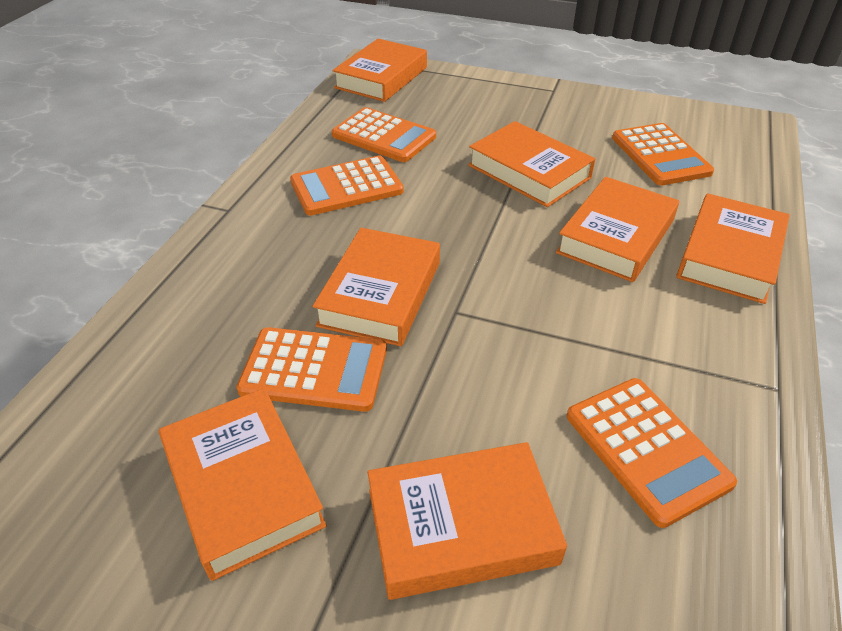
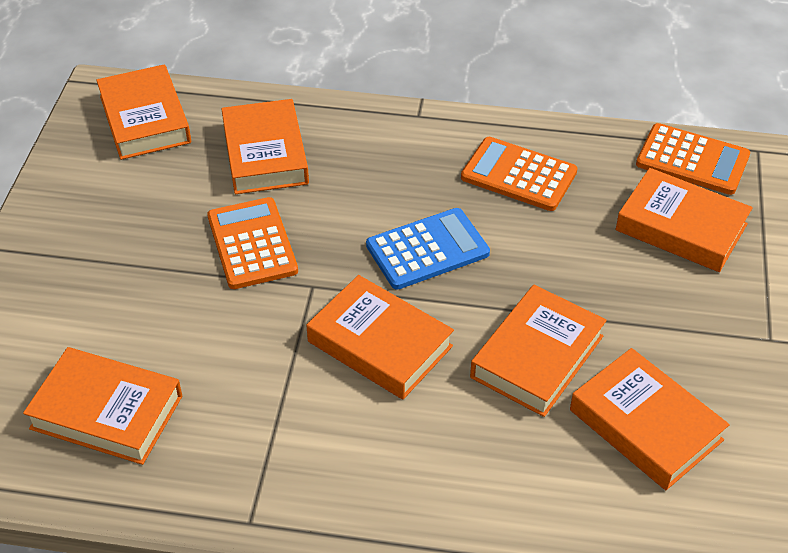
blue calculator: 0 -> 1
orange calculator: 5 -> 3

